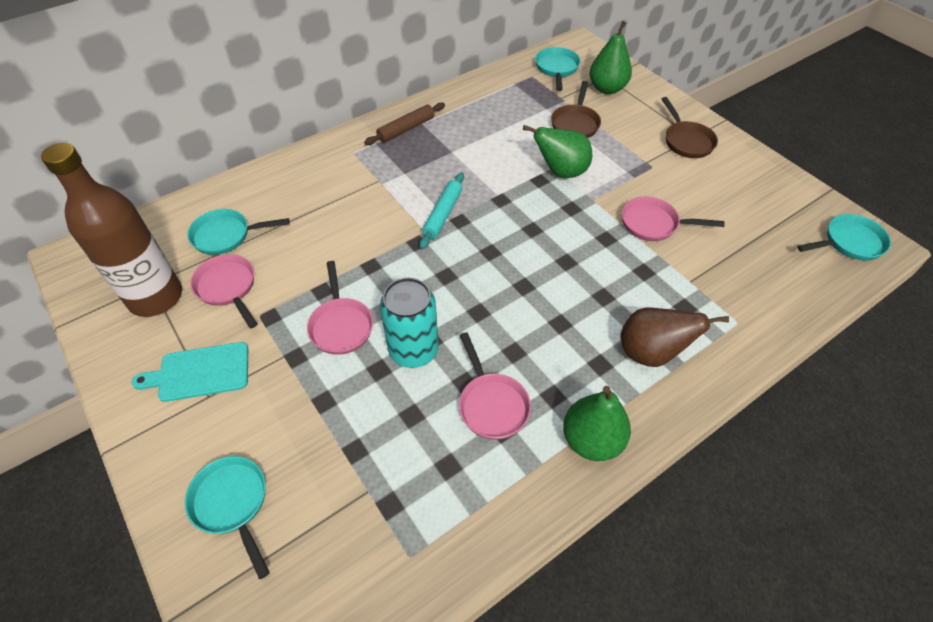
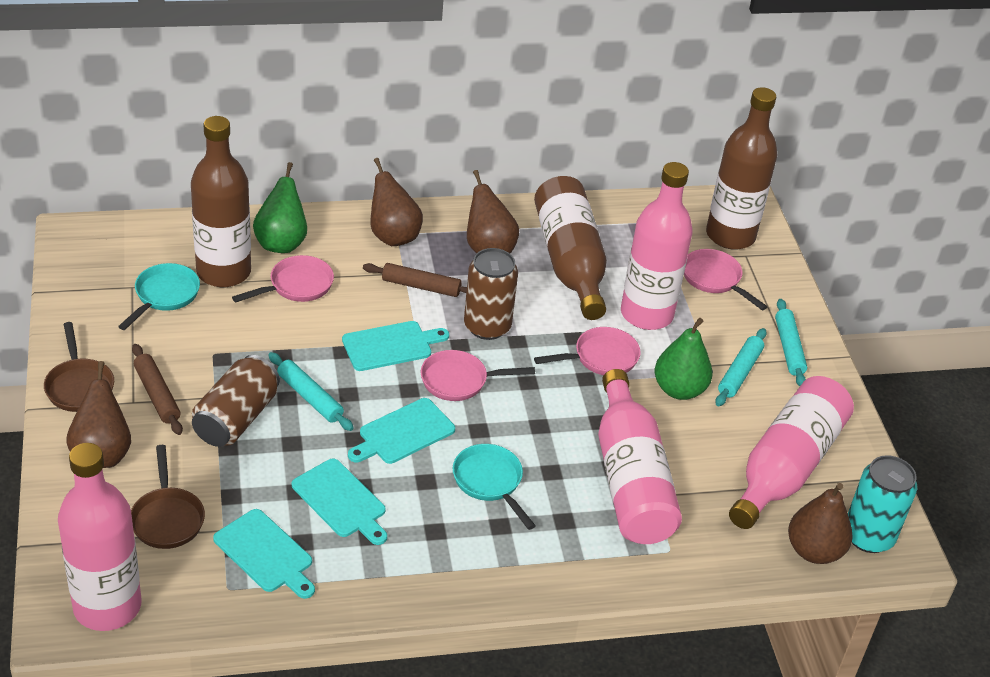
brown bottle: 1 -> 3
brown can: 0 -> 2
brown pear: 1 -> 4
brown rolling pin: 1 -> 2
green pear: 3 -> 2
pink bottle: 0 -> 4
turquoise cutting board: 1 -> 4
turquoise pan: 4 -> 2
turquoise rolling pin: 1 -> 3

